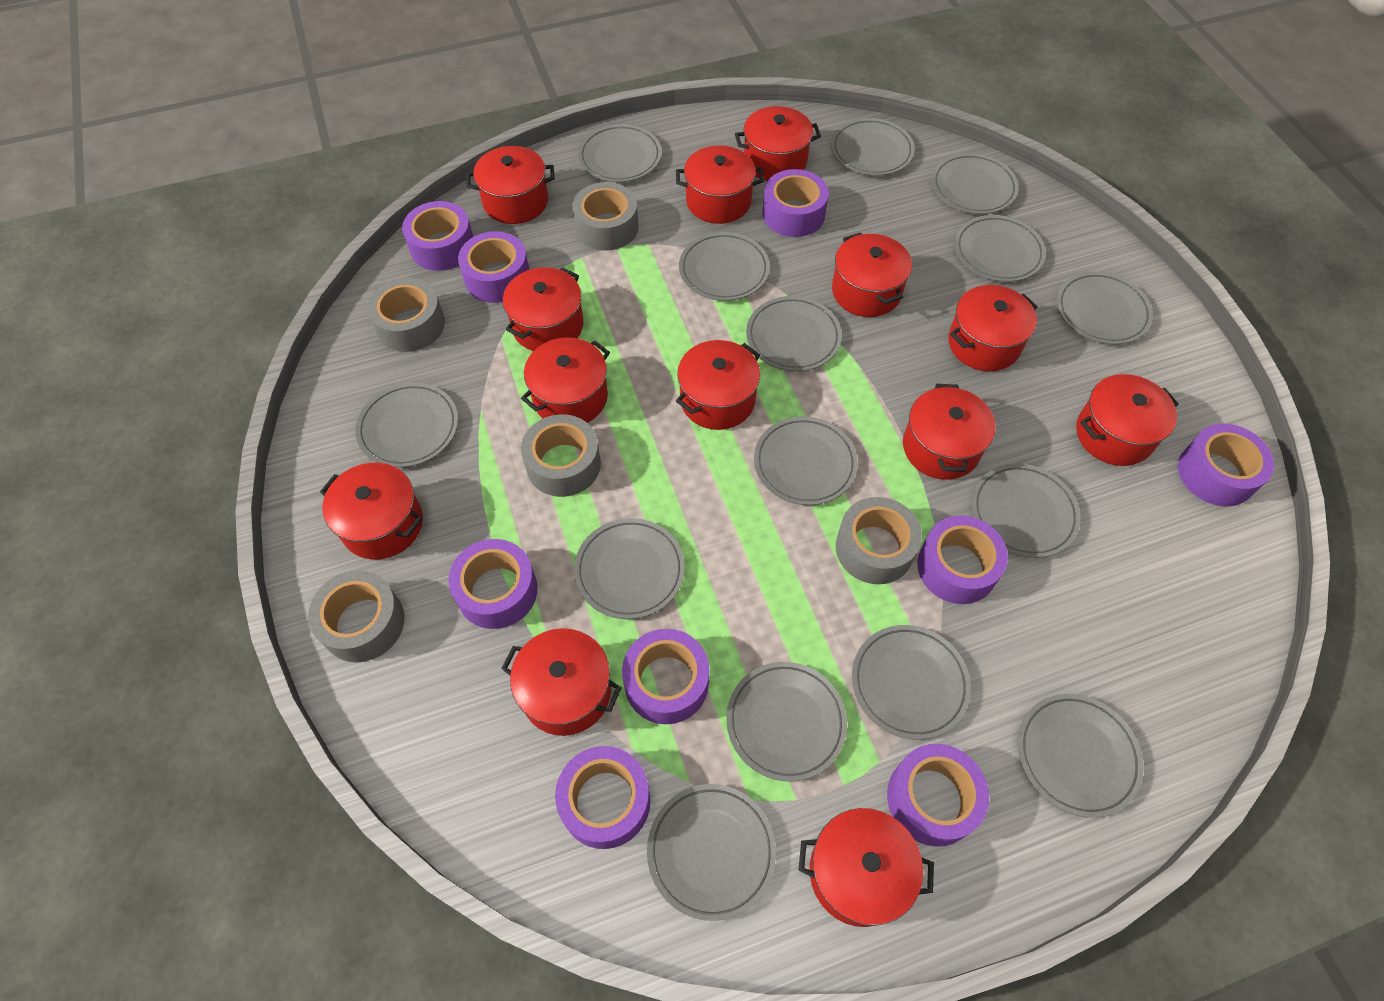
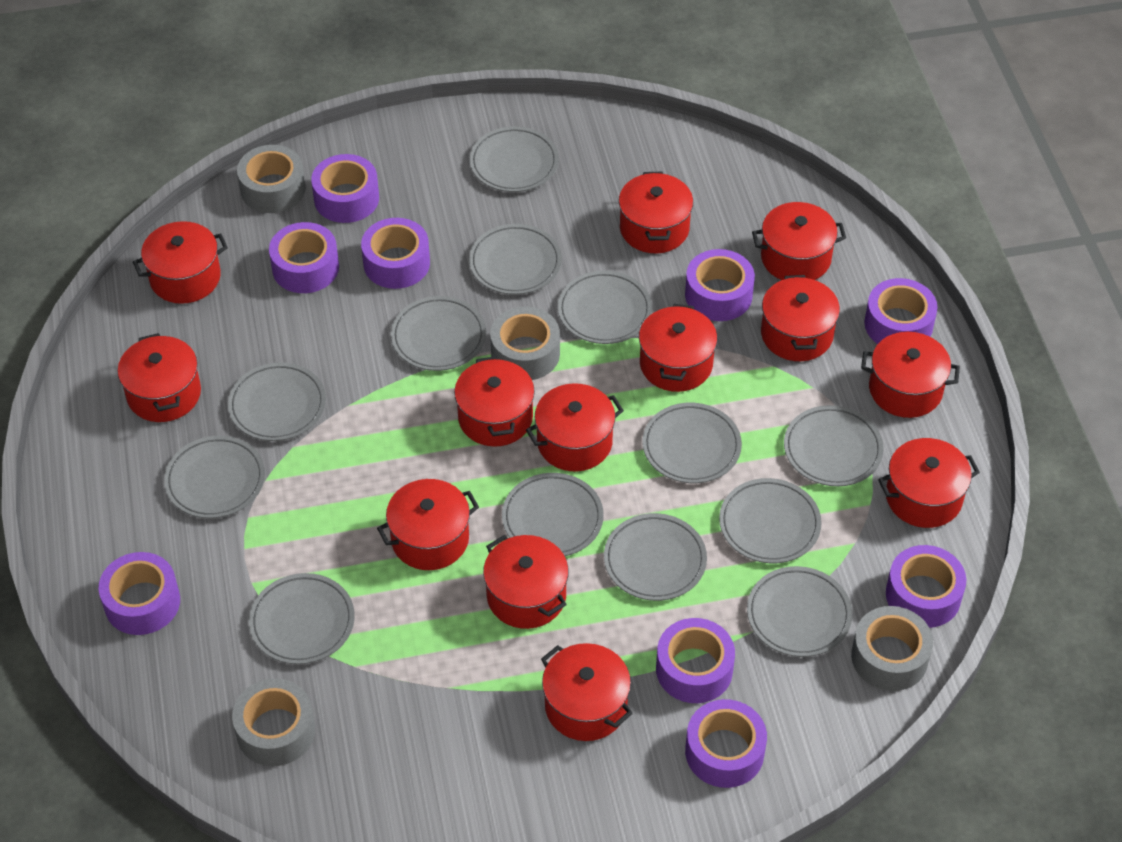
grey plate: 15 -> 13
grey tape: 5 -> 4

